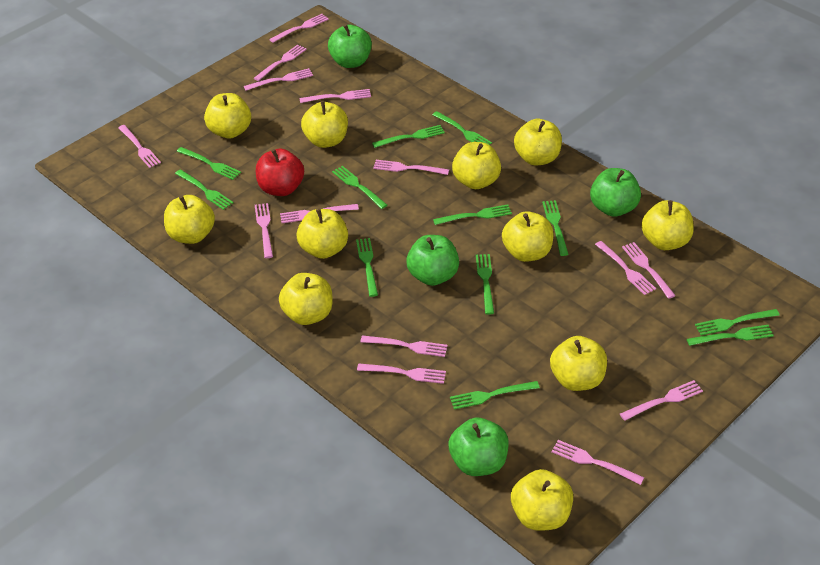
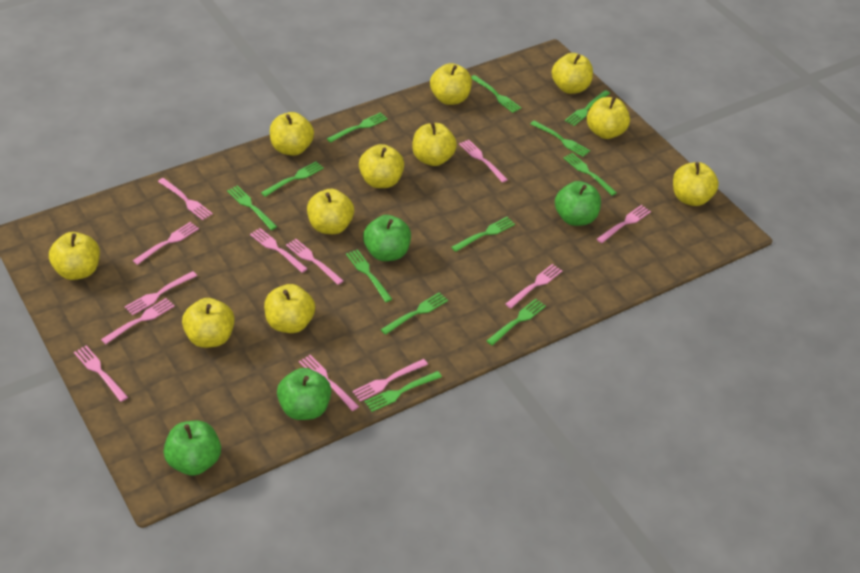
pink fork: 14 -> 12
red apple: 1 -> 0

